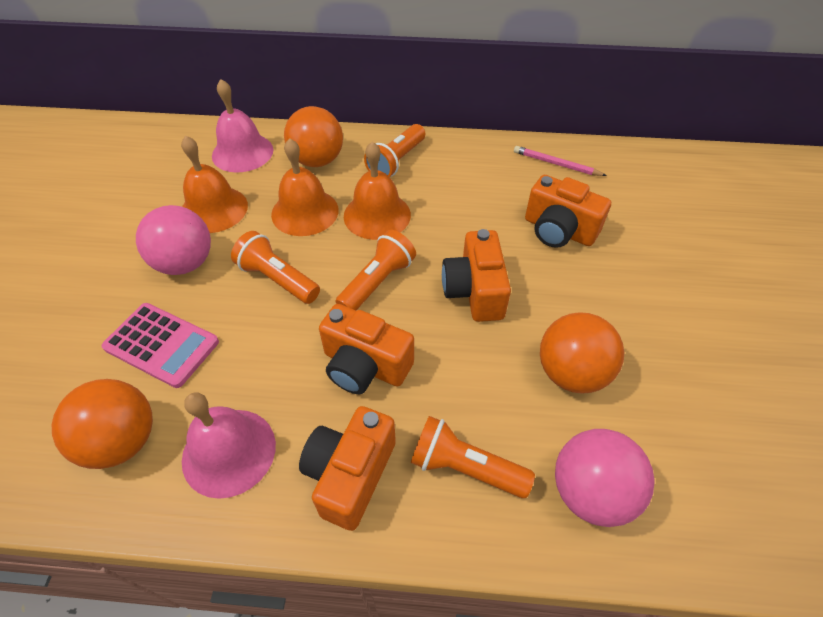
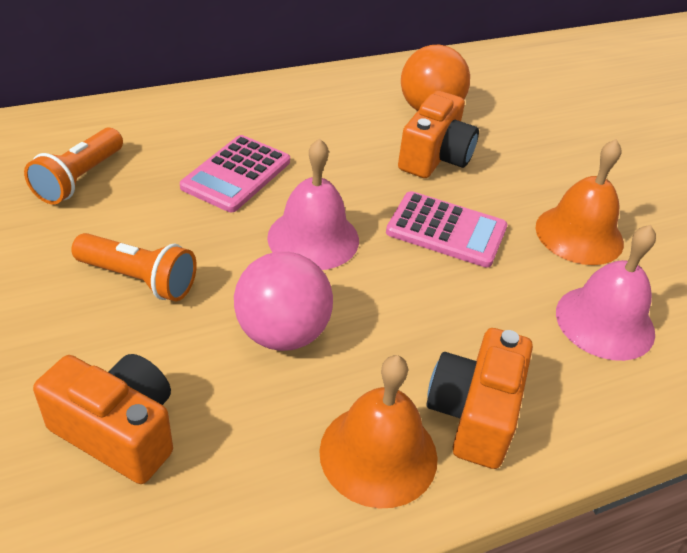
orange ball: 3 -> 1
orange bell: 3 -> 2
orange camera: 4 -> 3
orange flashlight: 4 -> 2
pink ball: 2 -> 1
pink calculator: 1 -> 2
pink pencil: 1 -> 0

